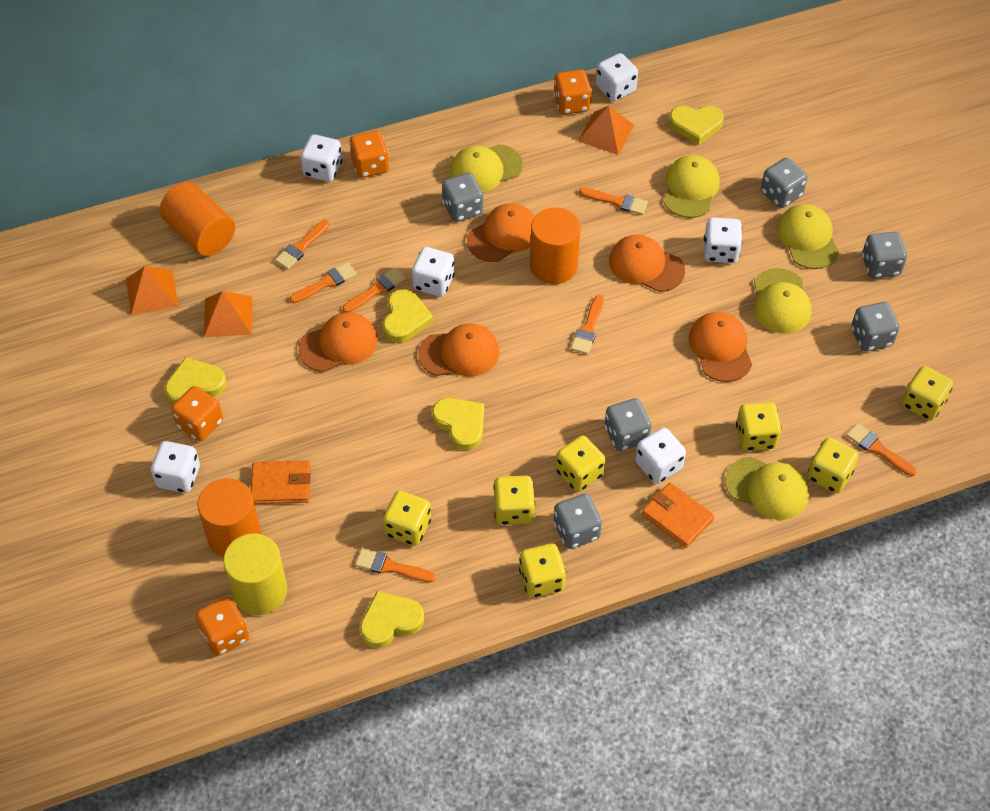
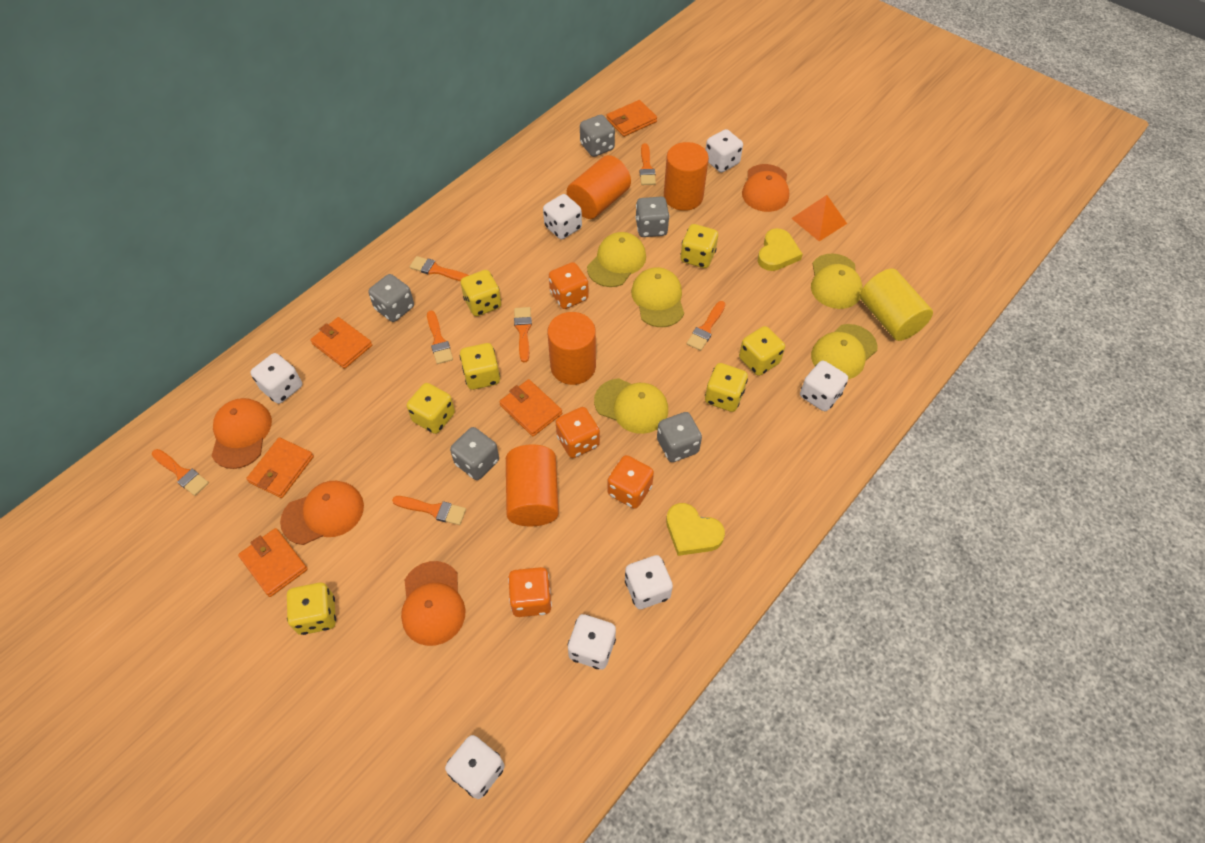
grey dice: 6 -> 5
orange cap: 5 -> 4
orange cylinder: 3 -> 4
orange pyramid: 3 -> 1
orange wallet: 2 -> 5
white dice: 6 -> 7
yellow heart: 5 -> 2

